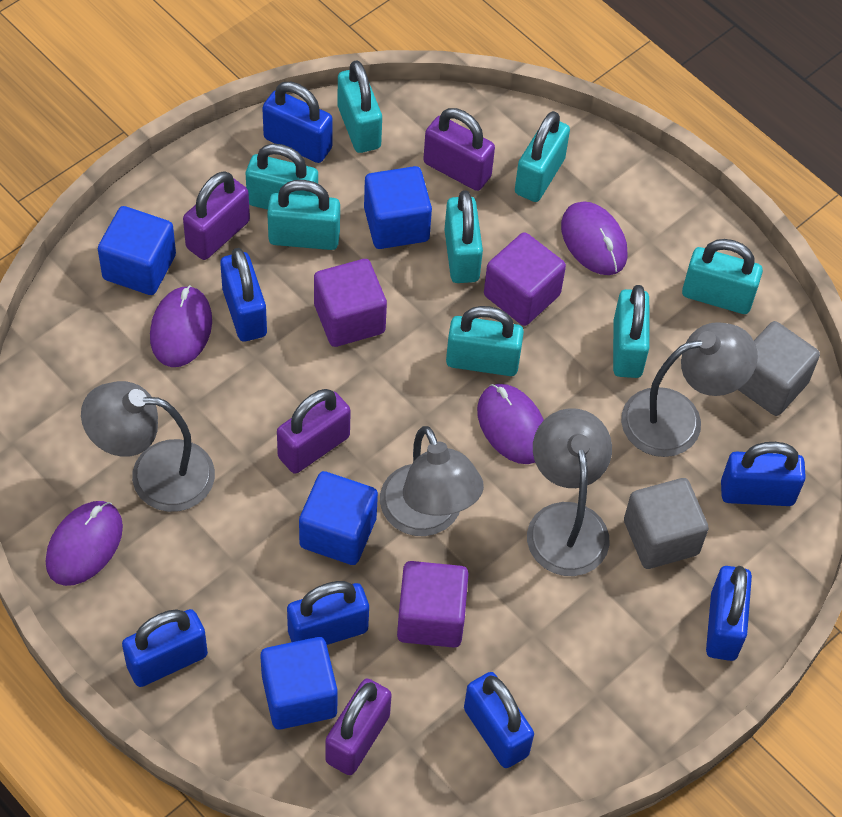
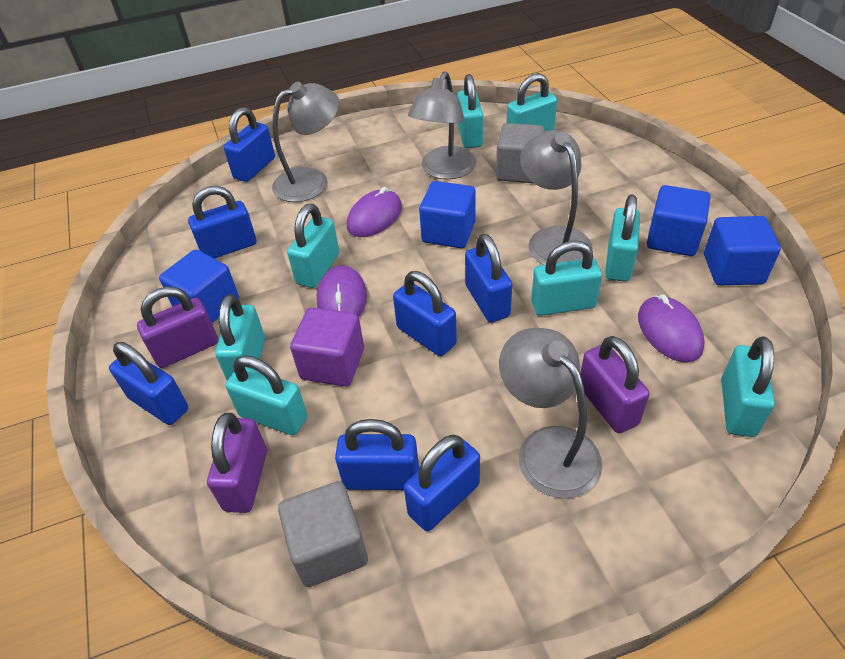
purple cube: 3 -> 1
purple mouse: 4 -> 3
purple padlock: 4 -> 3

